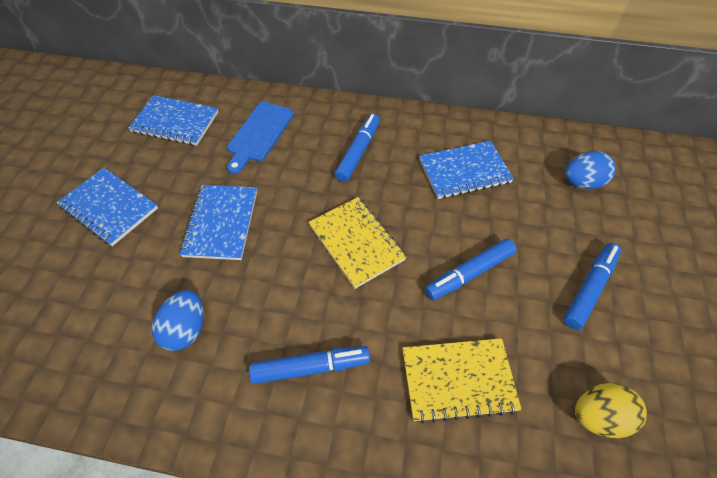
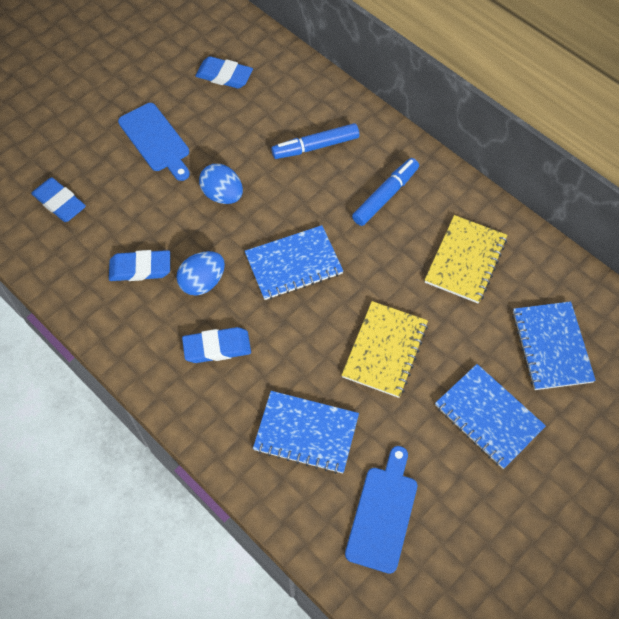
blue cutting board: 1 -> 2
blue eraser: 0 -> 4
blue marker: 4 -> 2
yellow egg: 1 -> 0

